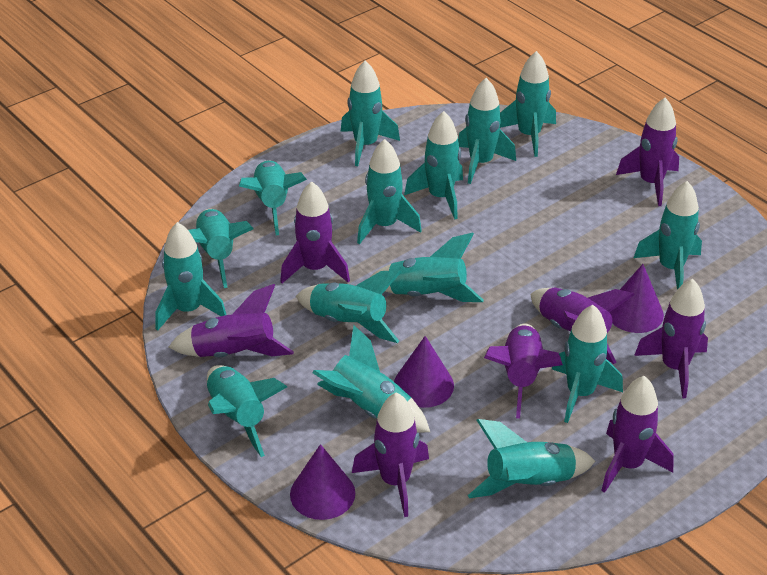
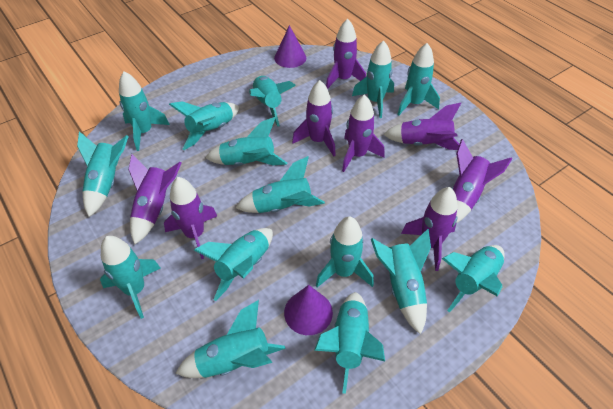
purple cone: 3 -> 2

